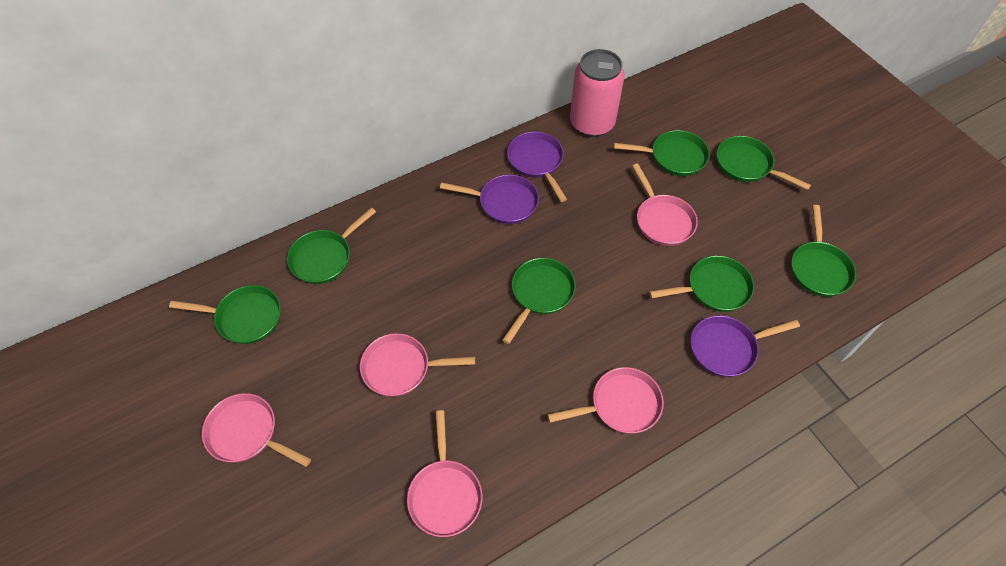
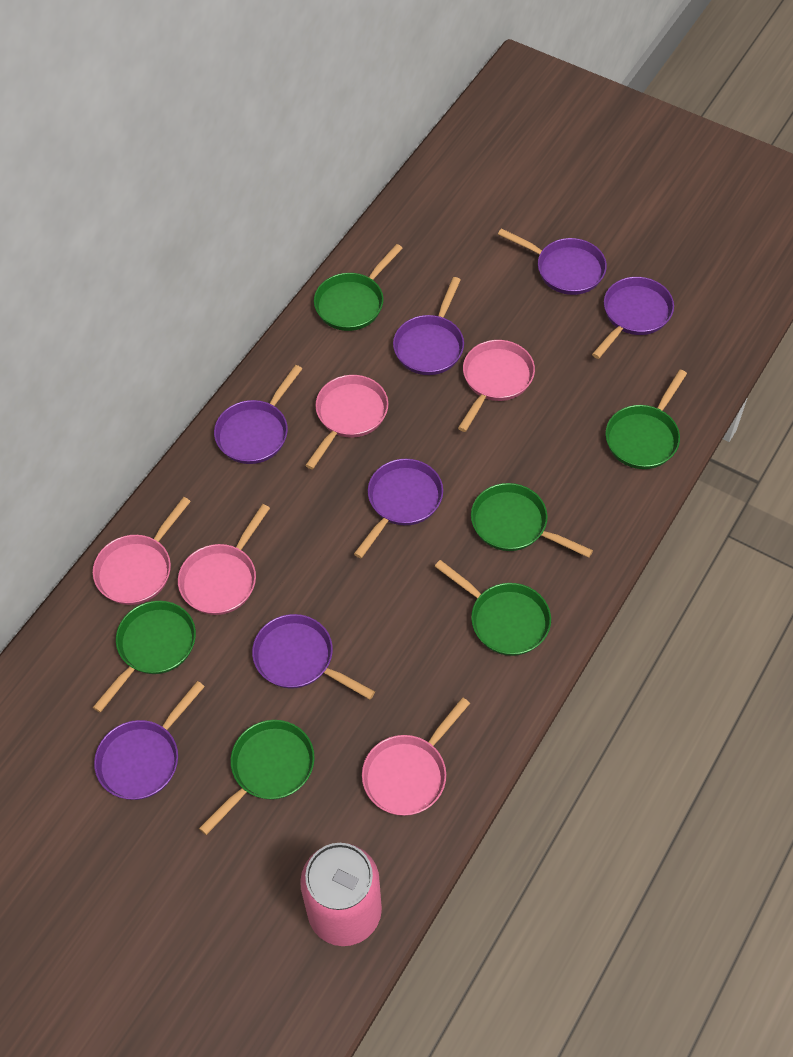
green pan: 7 -> 6
purple pan: 3 -> 7

